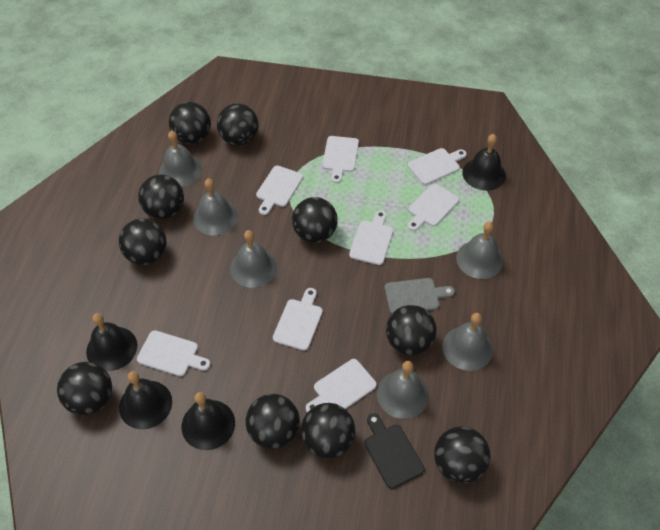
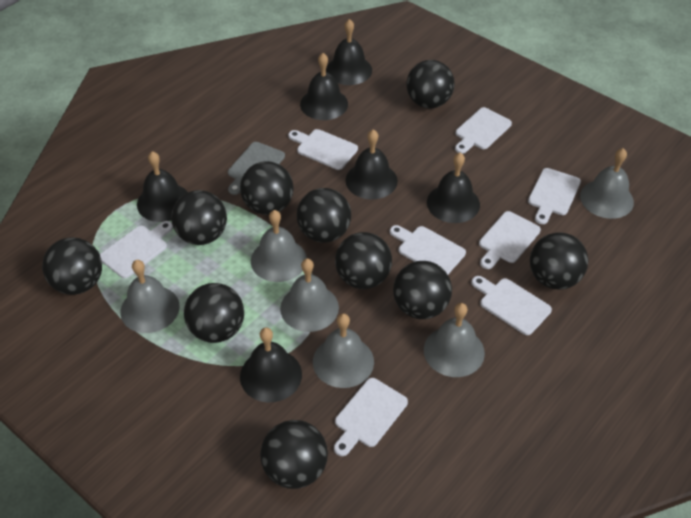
black bell: 4 -> 6
black cutting board: 1 -> 0

